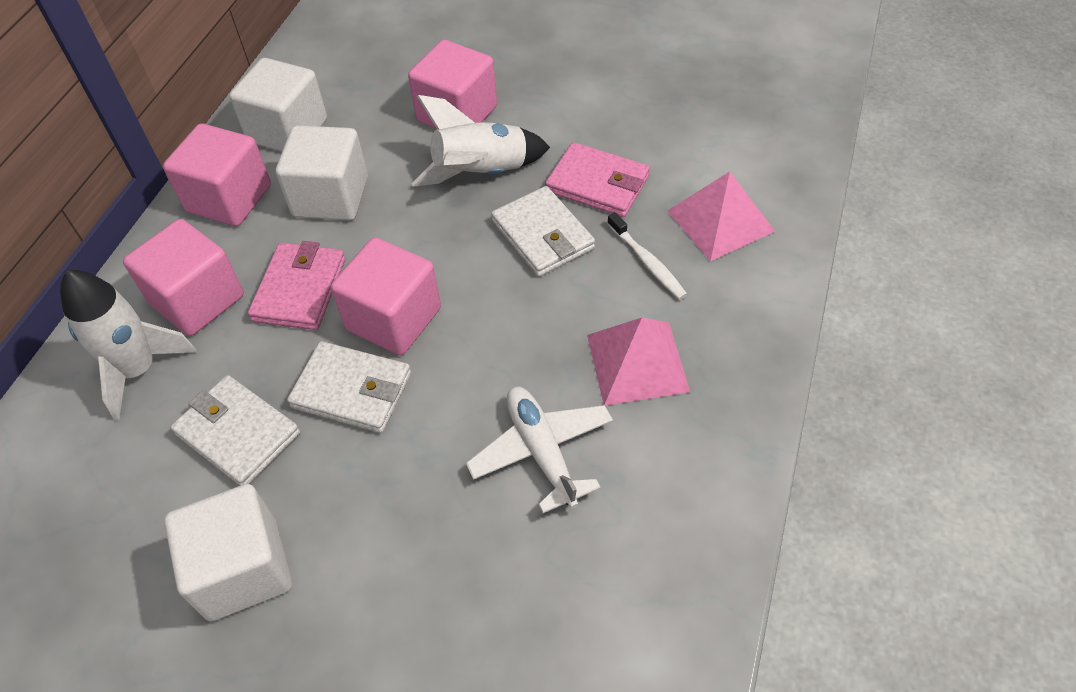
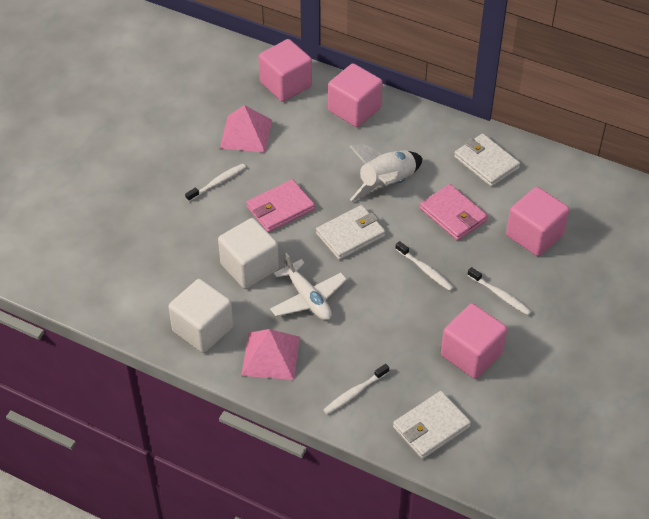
white cube: 3 -> 2
white rocket: 2 -> 1
white toothbrush: 1 -> 4

